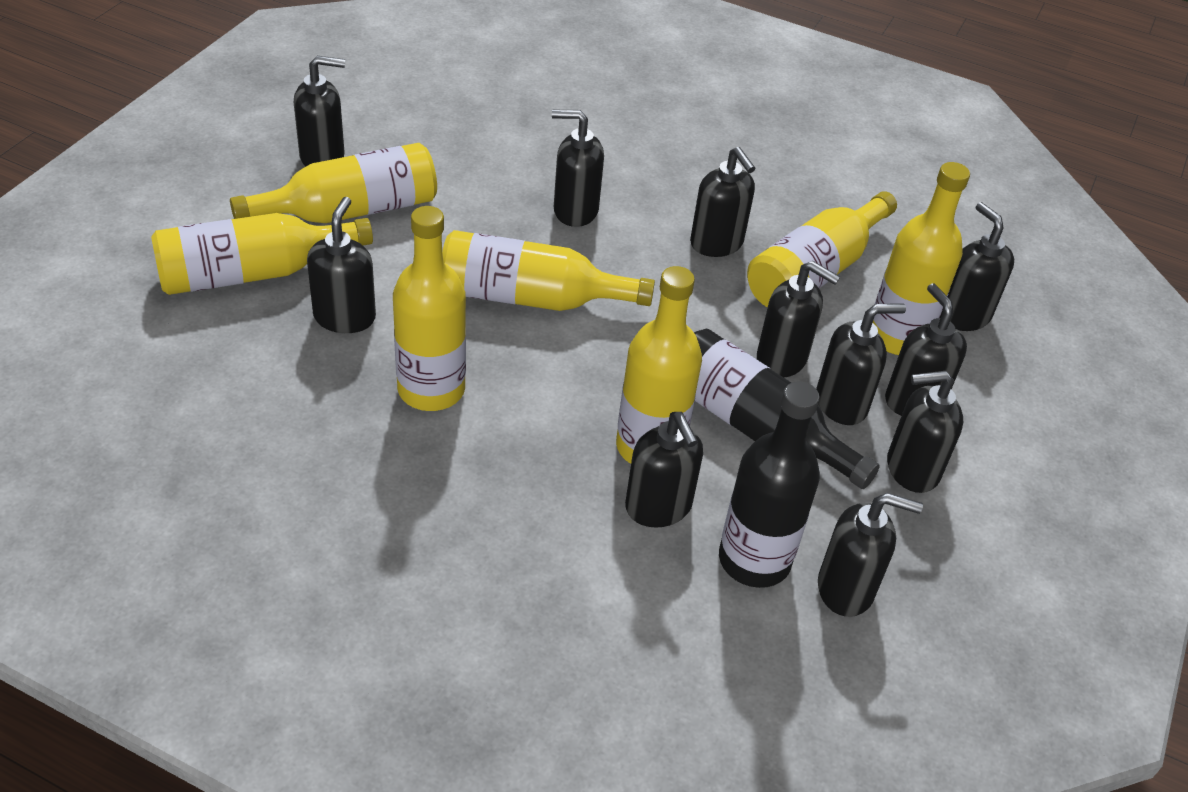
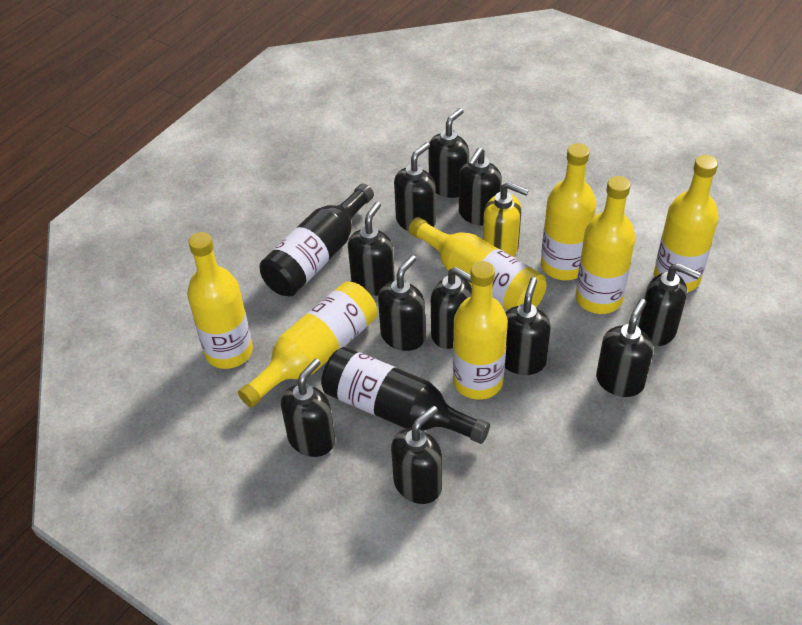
yellow soap dispenser: 0 -> 1

